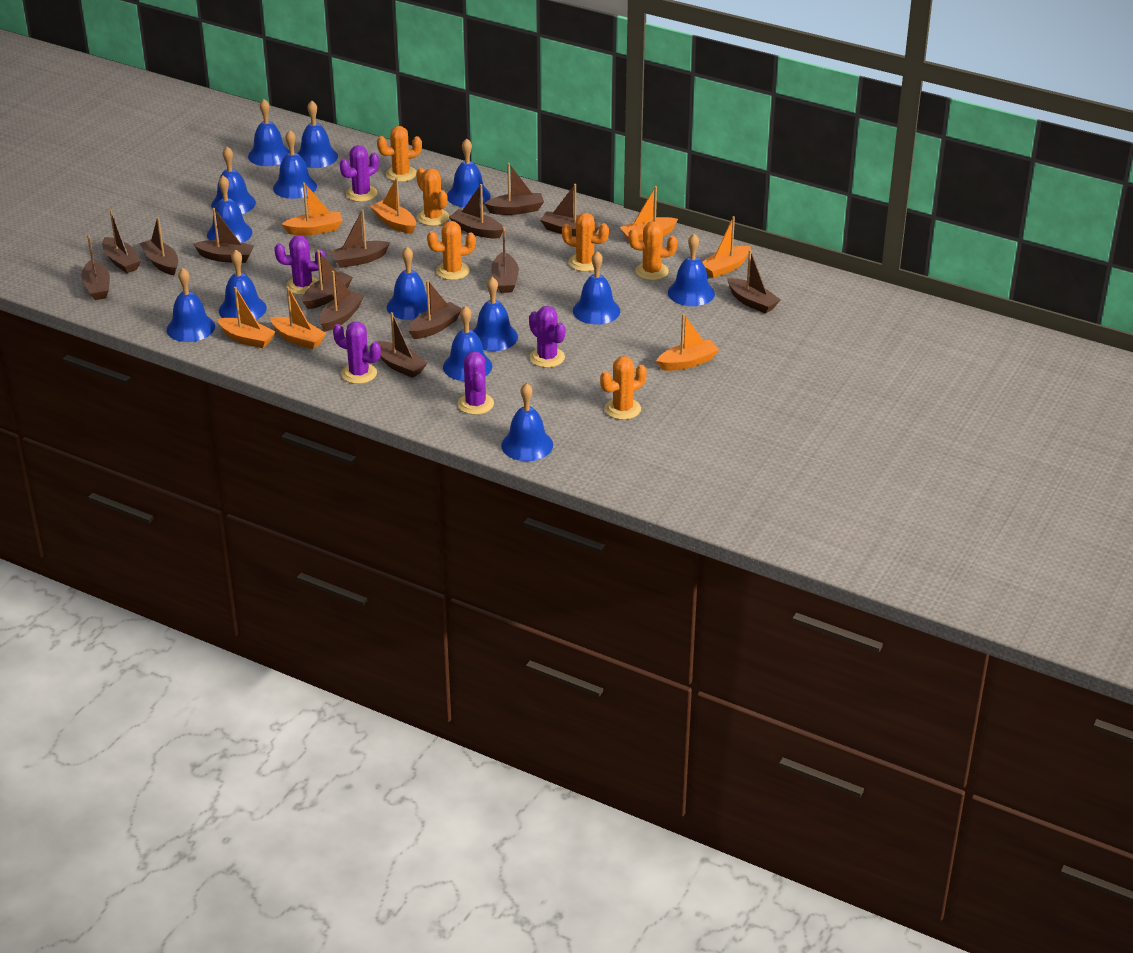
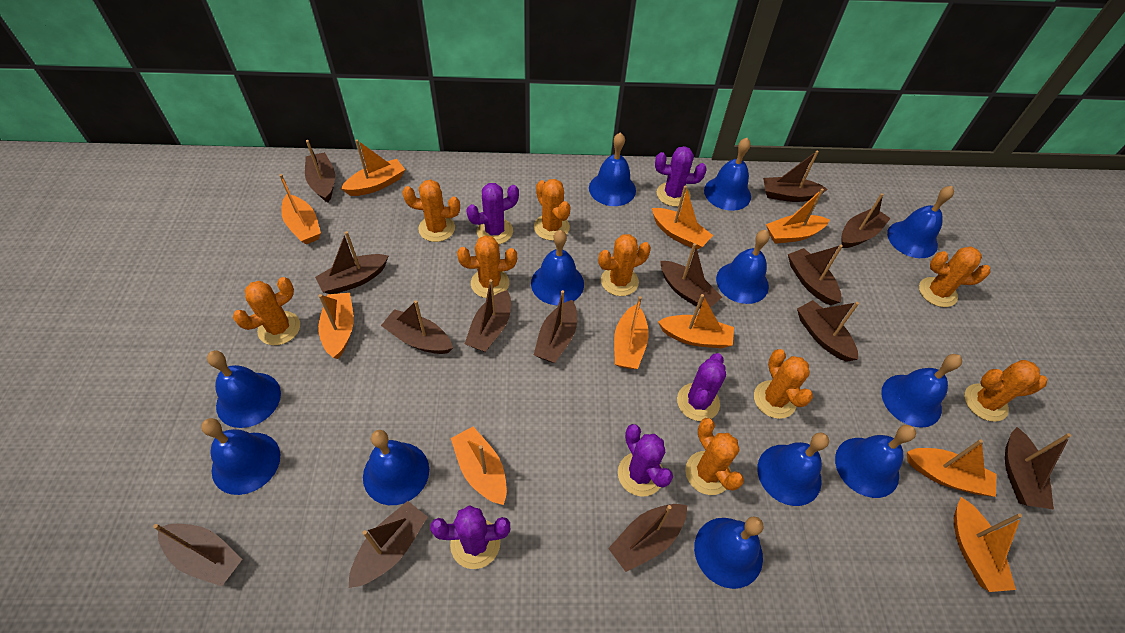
blue bell: 14 -> 12
orange boat: 7 -> 10
orange cactus: 6 -> 9

